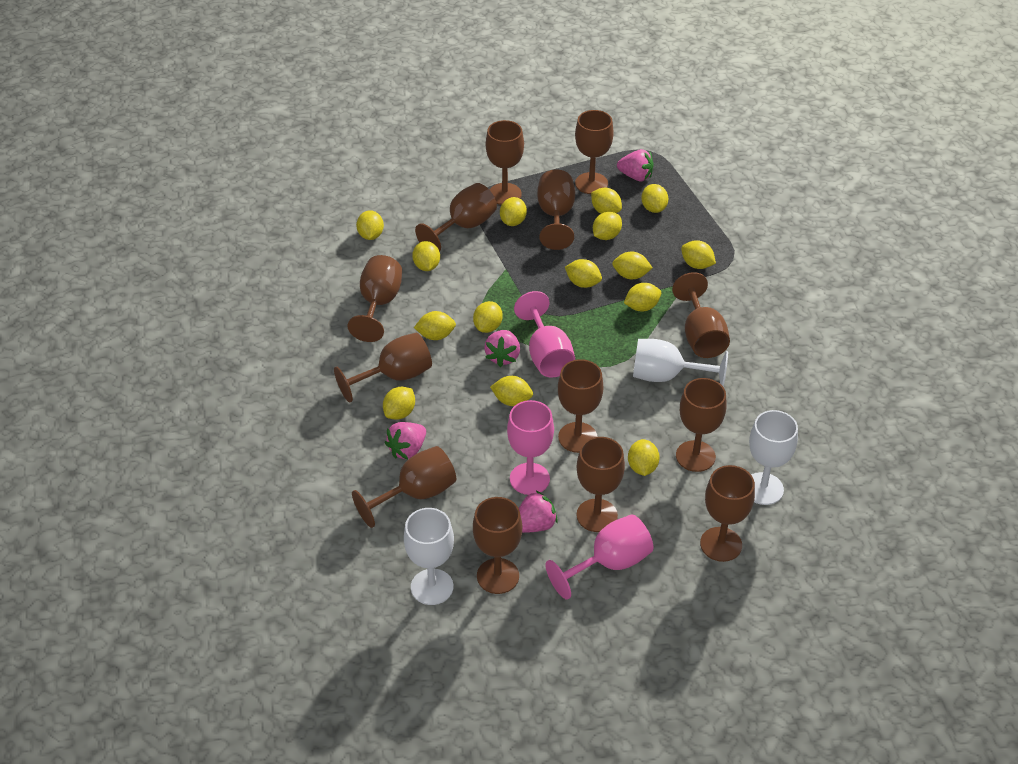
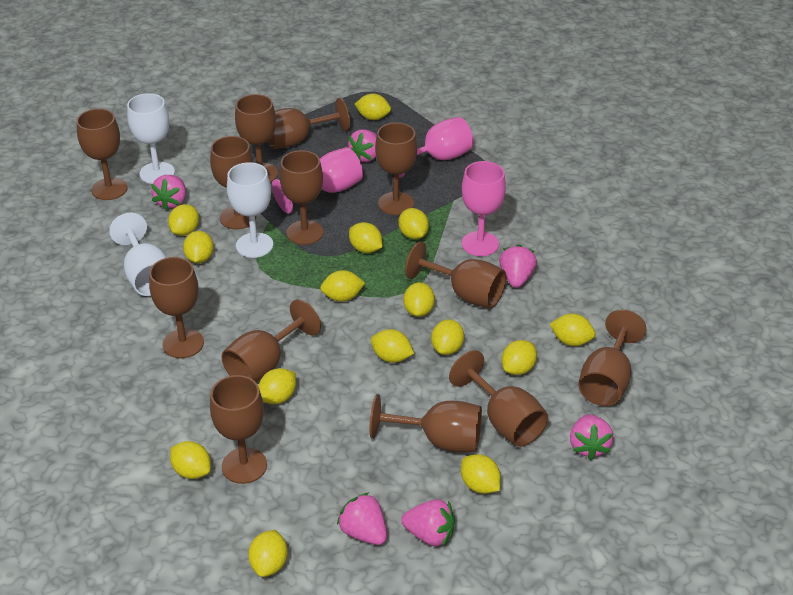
pink strawberry: 4 -> 6

